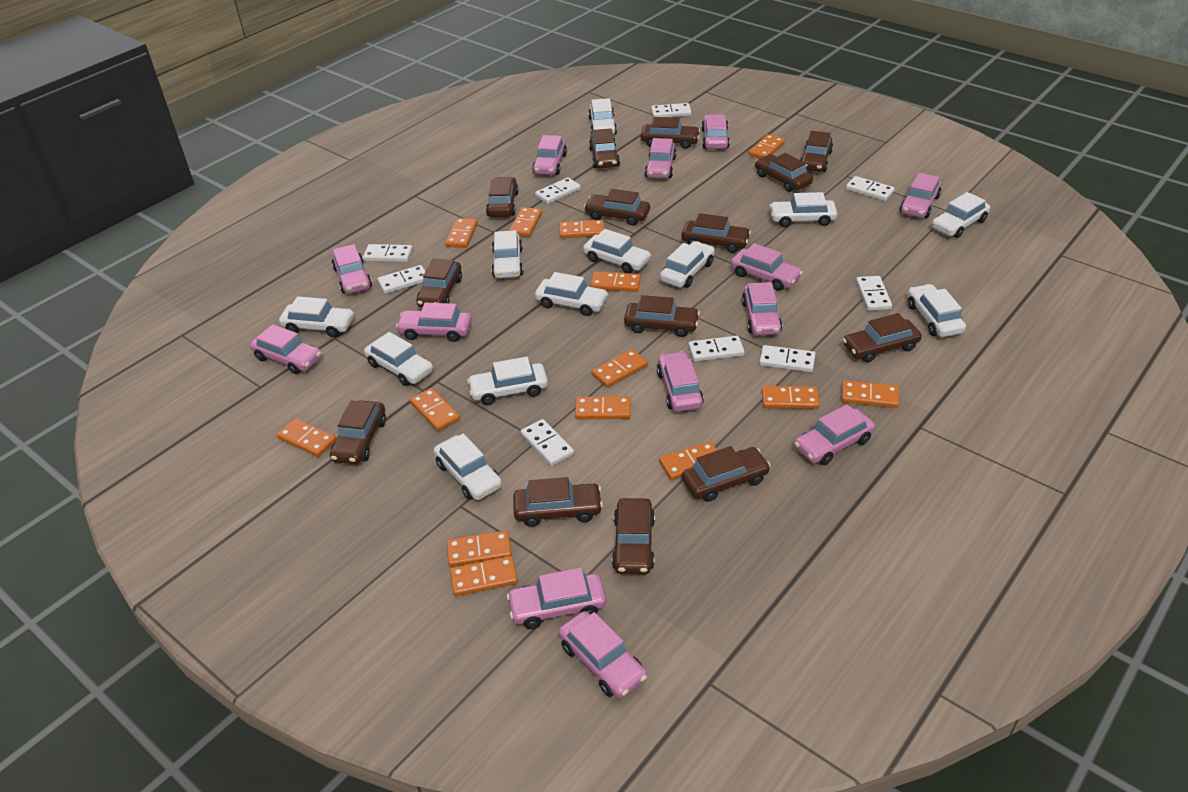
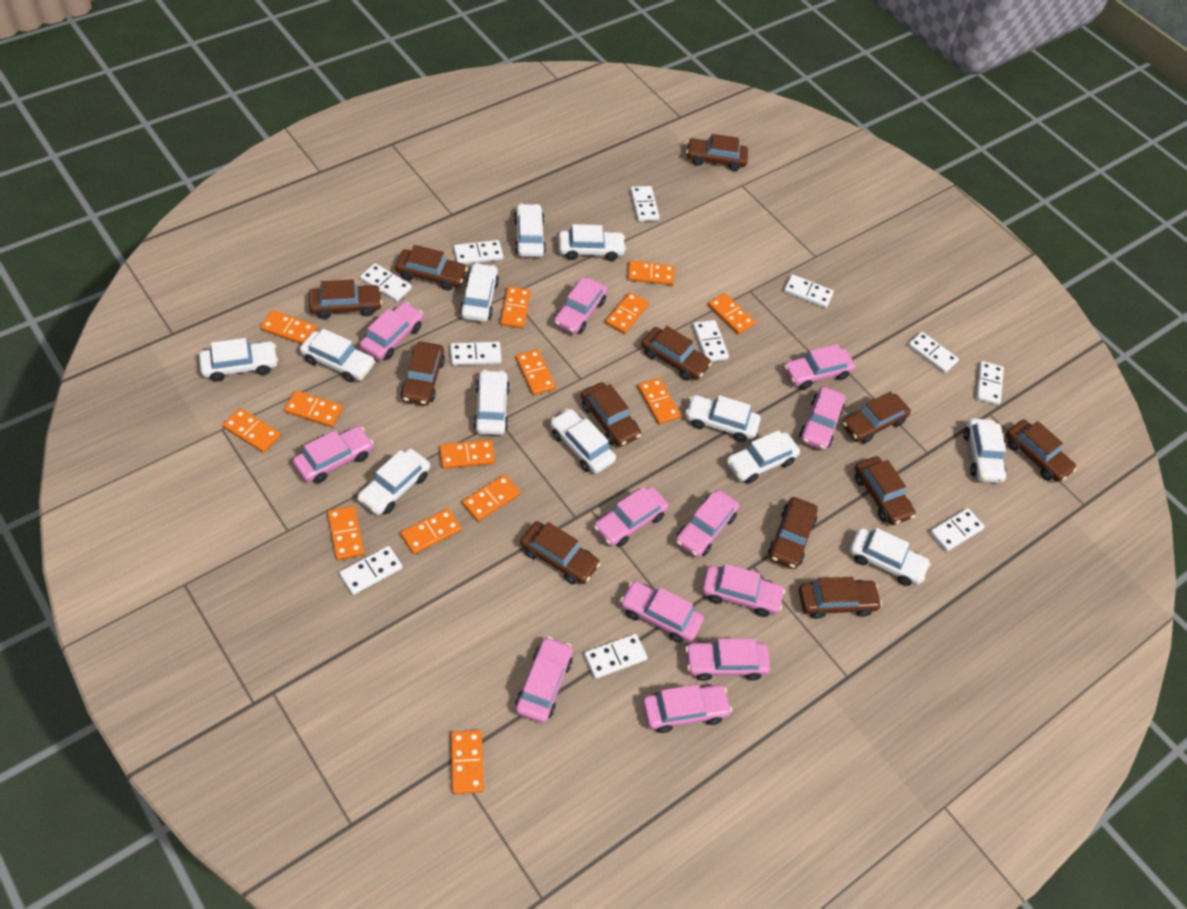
brown car: 14 -> 12
pink car: 13 -> 12
white domino: 9 -> 11

